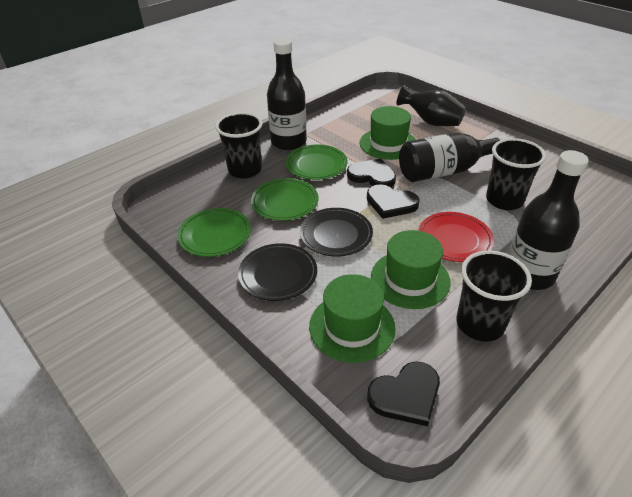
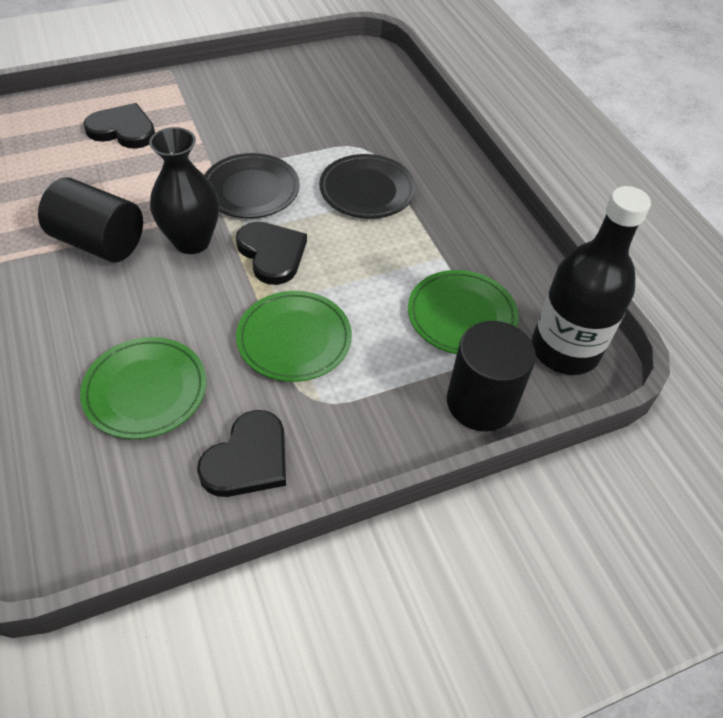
black bottle: 3 -> 1
black cup: 3 -> 0
black cylinder: 0 -> 2
green hat: 3 -> 0
red plate: 1 -> 0

